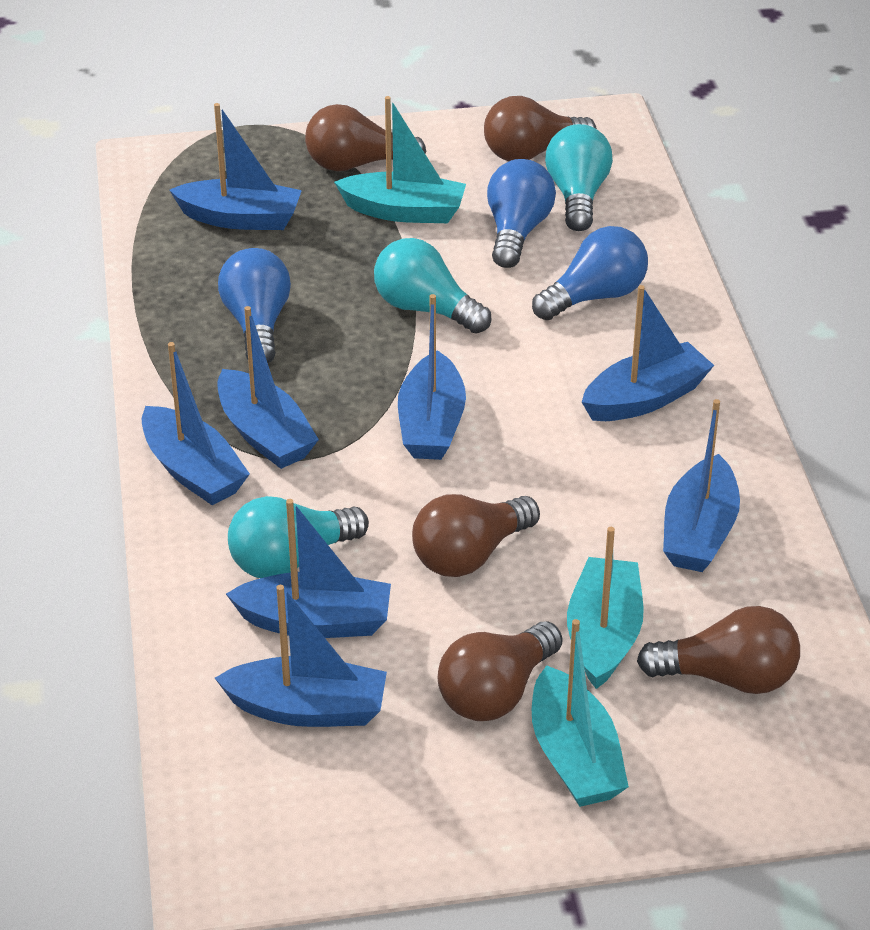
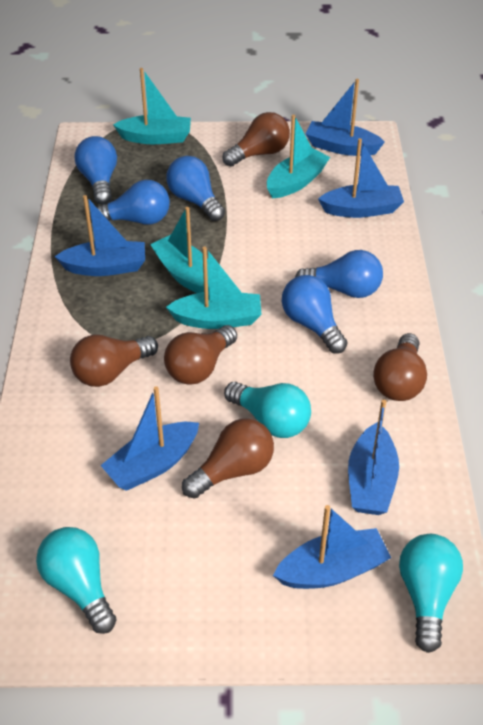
blue boat: 8 -> 6
blue light bulb: 3 -> 5
turquoise boat: 3 -> 4

